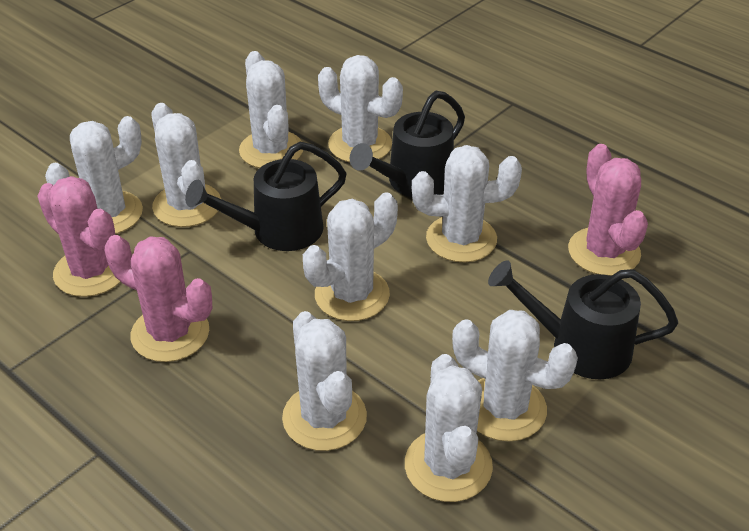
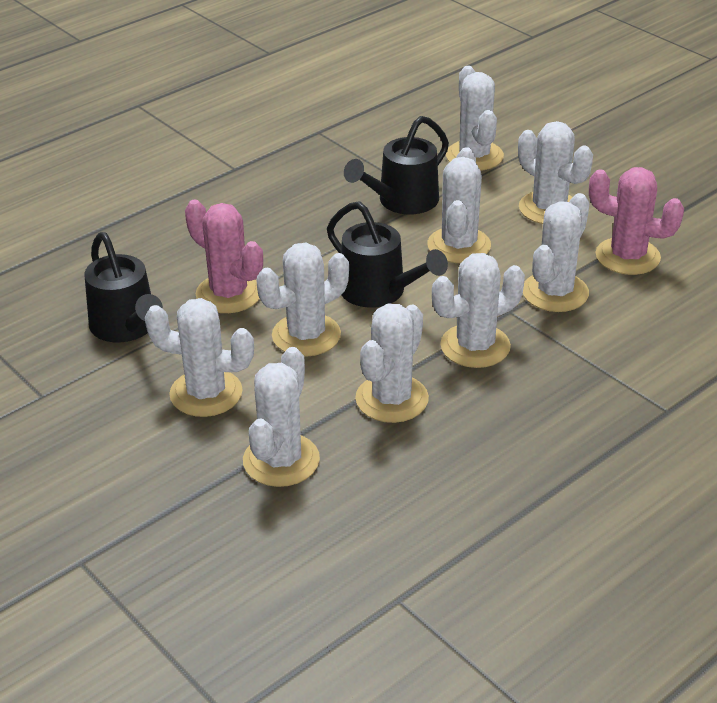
pink cactus: 3 -> 2

